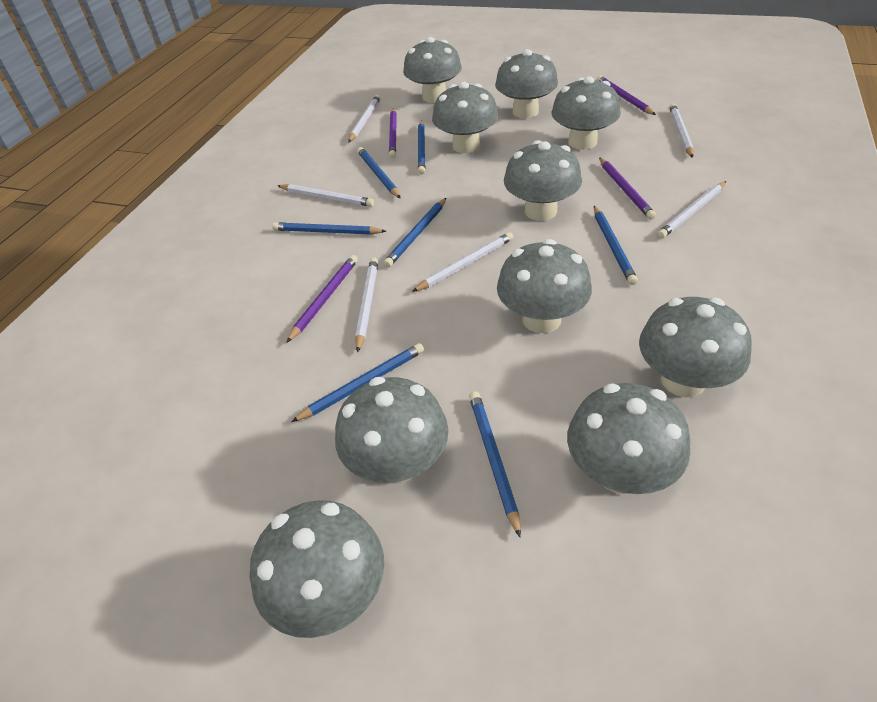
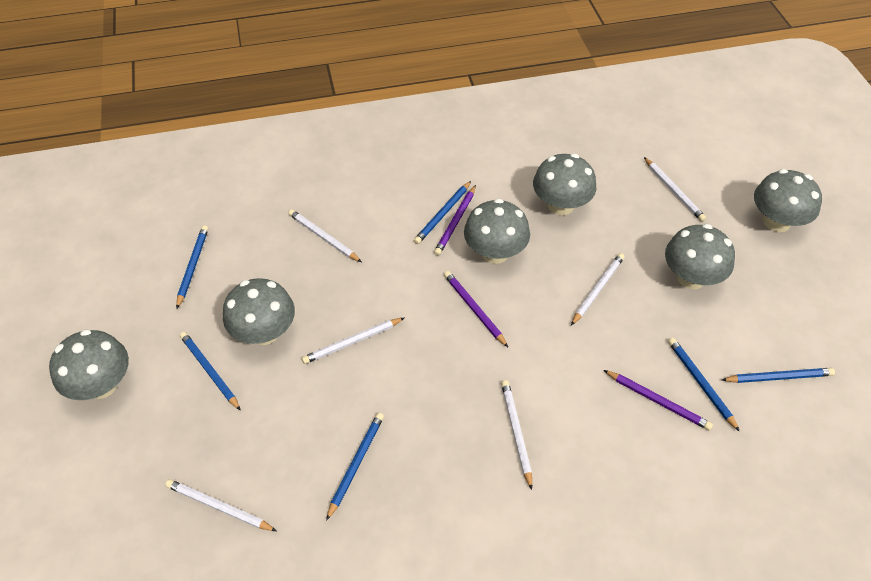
blue pencil: 7 -> 6
grey mushroom: 10 -> 6
purple pencil: 4 -> 3

